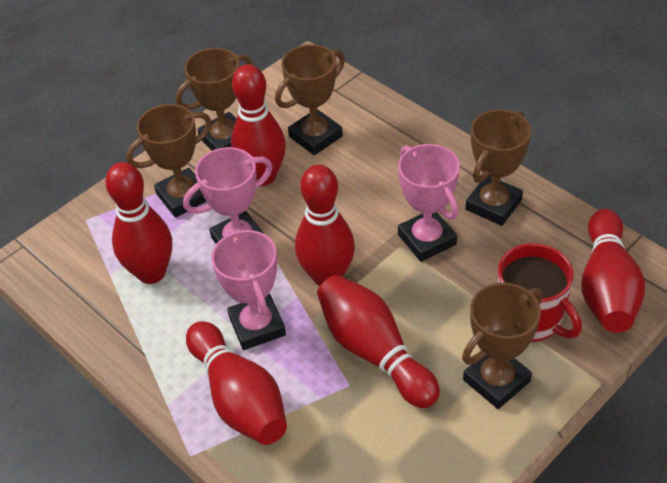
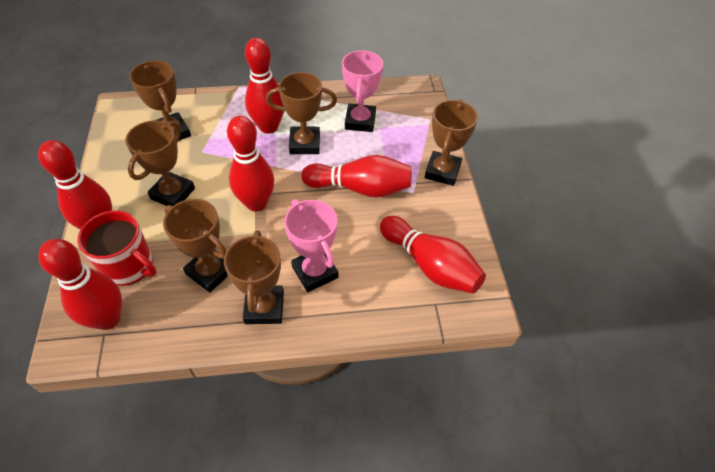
brown trophy: 5 -> 6
pink trophy: 3 -> 2

